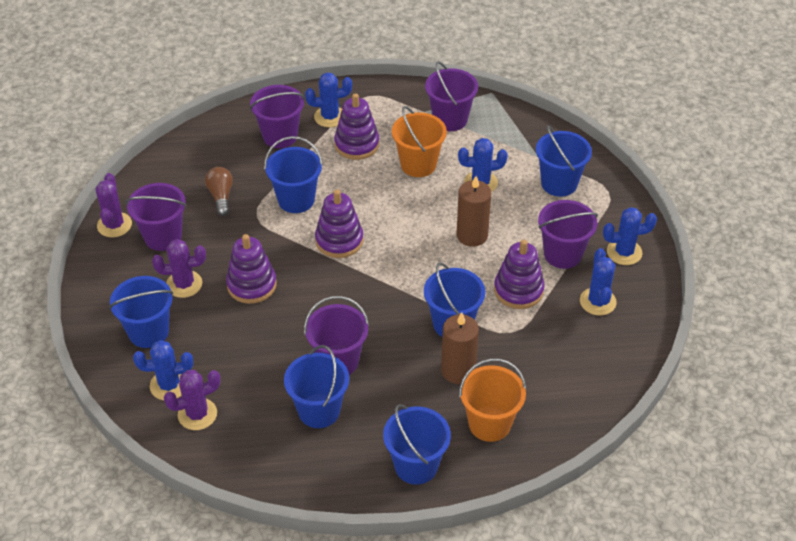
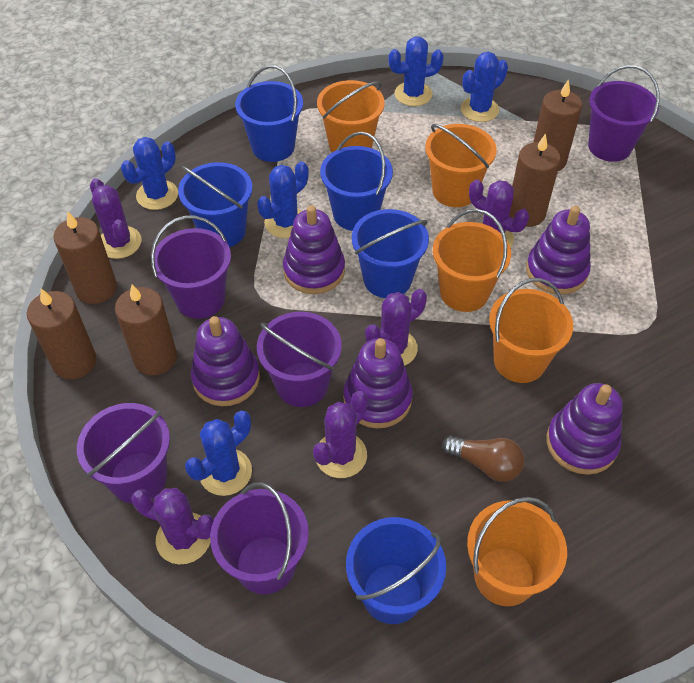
blue bucket: 6 -> 5
brown candle: 2 -> 5
orange bucket: 2 -> 5
purple cactus: 3 -> 5
purple stacking toy: 4 -> 5

